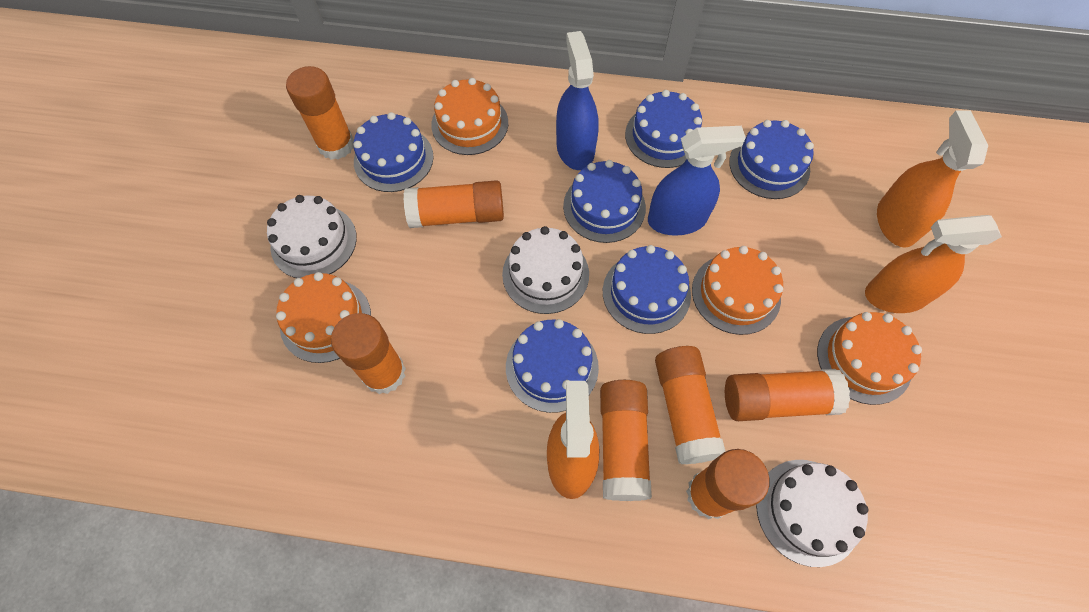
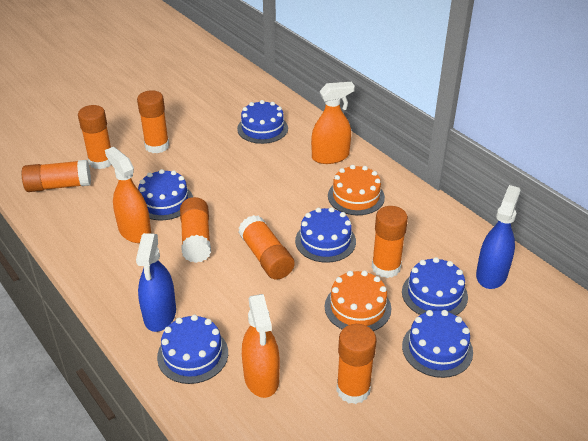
orange cake: 4 -> 2
white cake: 3 -> 0

